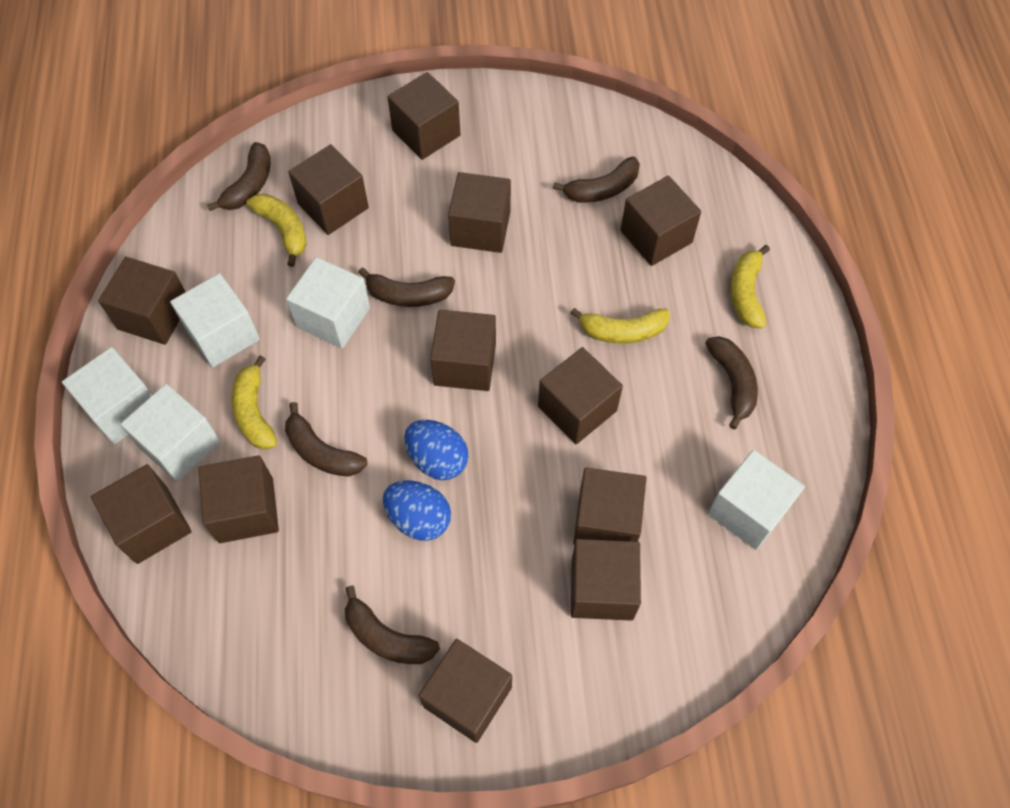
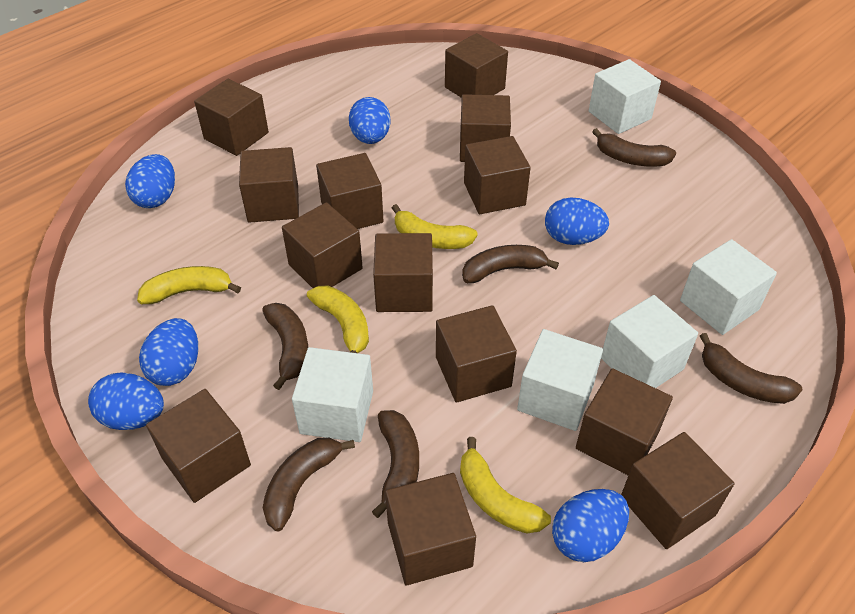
blue egg: 2 -> 6
brown cube: 12 -> 13

